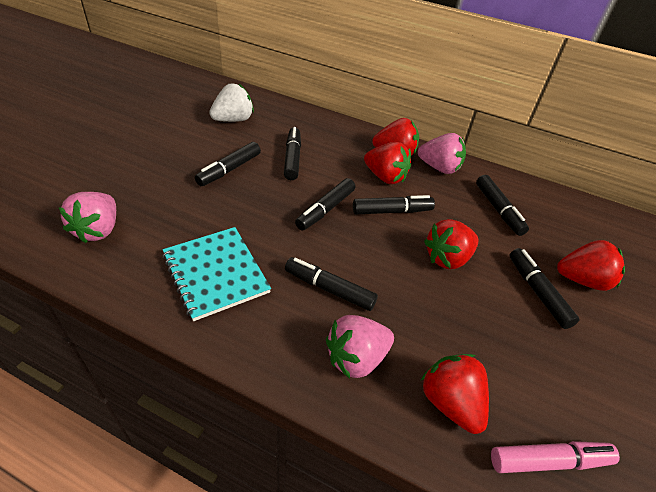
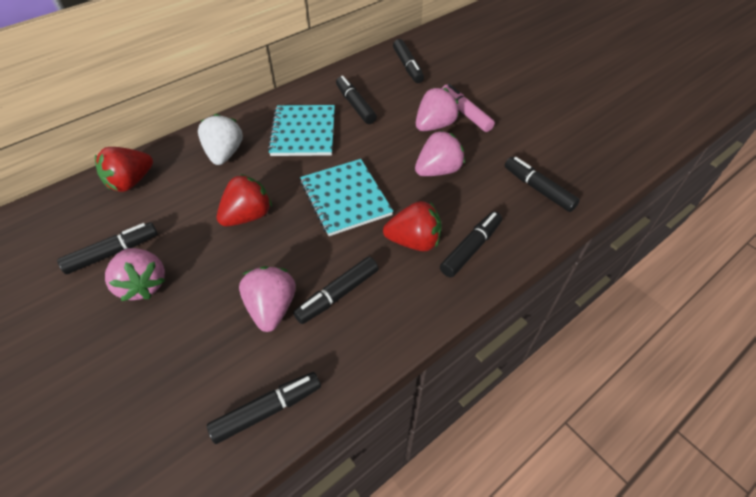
pink strawberry: 3 -> 4
red strawberry: 5 -> 3
turquoise notebook: 1 -> 2

